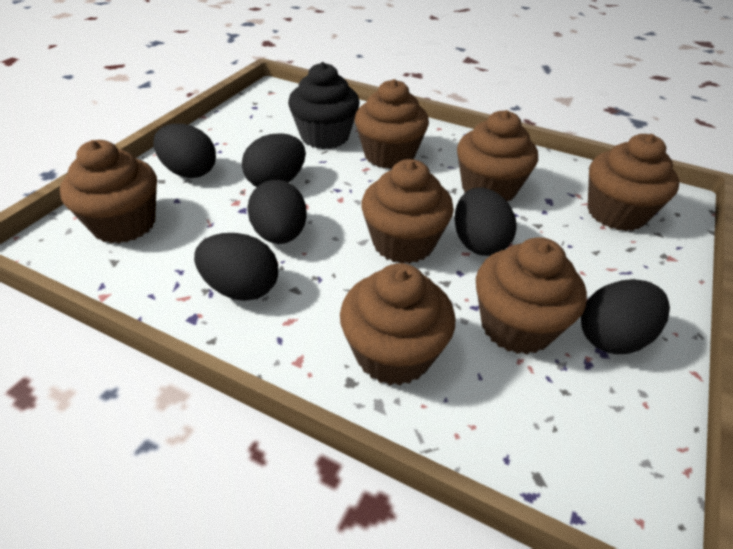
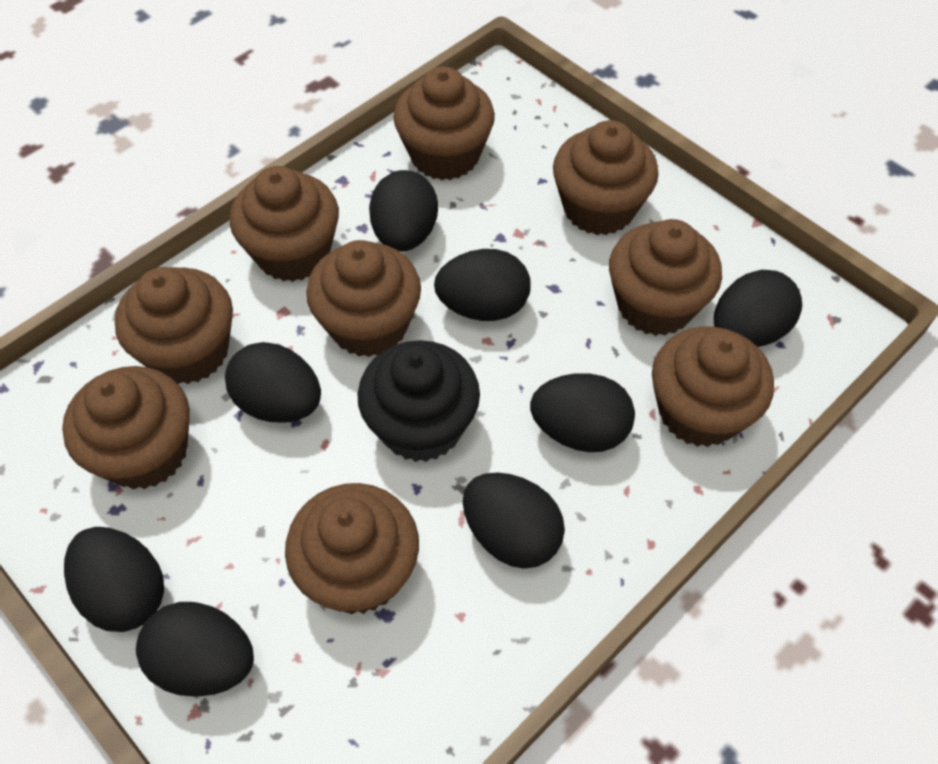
black egg: 6 -> 8
brown cupcake: 7 -> 9

